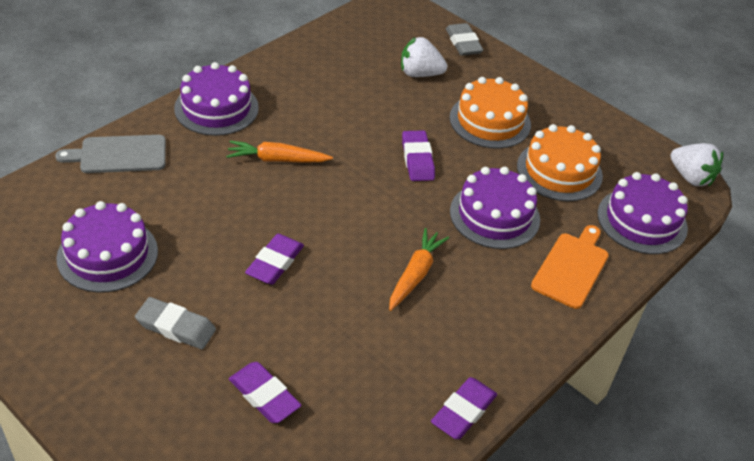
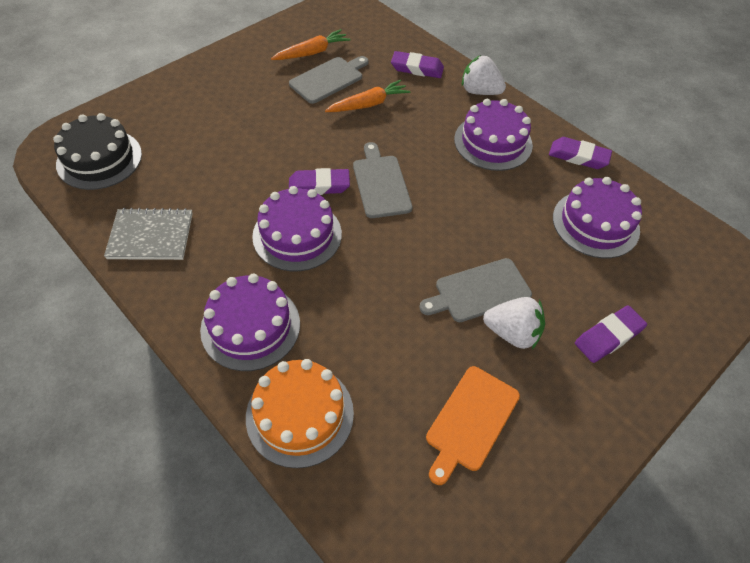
black cake: 0 -> 1
grey cutting board: 1 -> 3
grey eraser: 2 -> 0
grey notebook: 0 -> 1
orange cake: 2 -> 1

